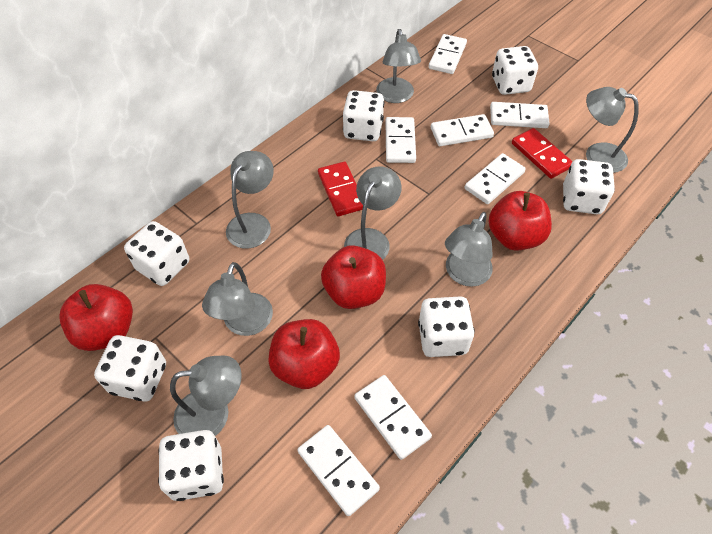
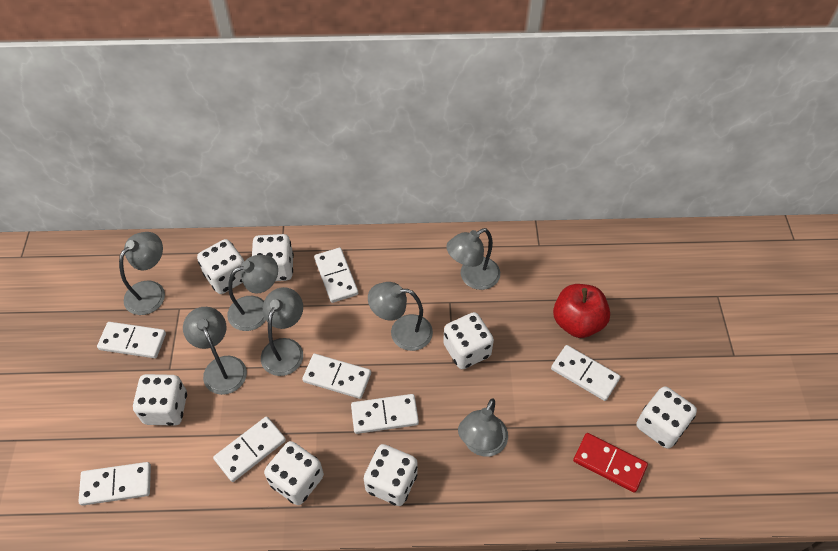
red apple: 4 -> 1
red domino: 2 -> 1

